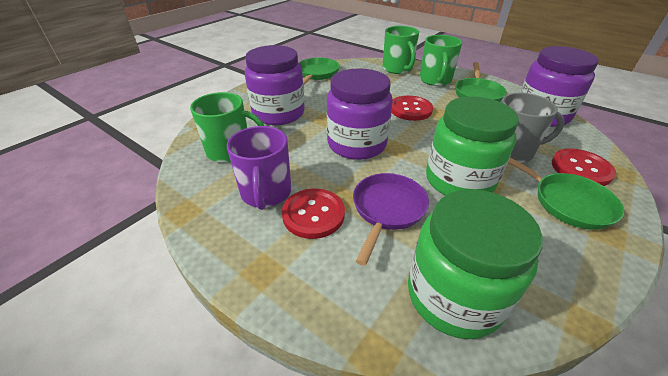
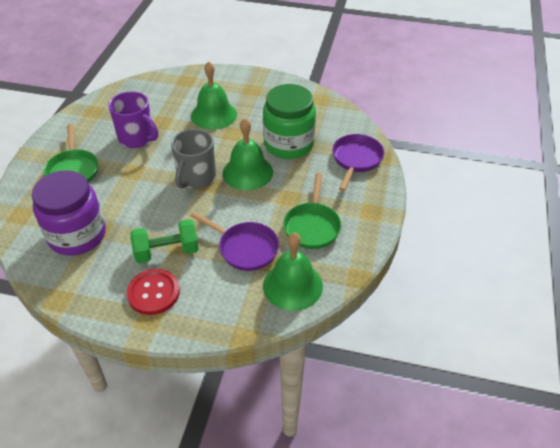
green bell: 0 -> 3
green dumbbell: 0 -> 1
green jar: 2 -> 1
green mug: 3 -> 0
green pan: 3 -> 2
purple jar: 3 -> 1
purple pan: 1 -> 2
red button: 3 -> 1

